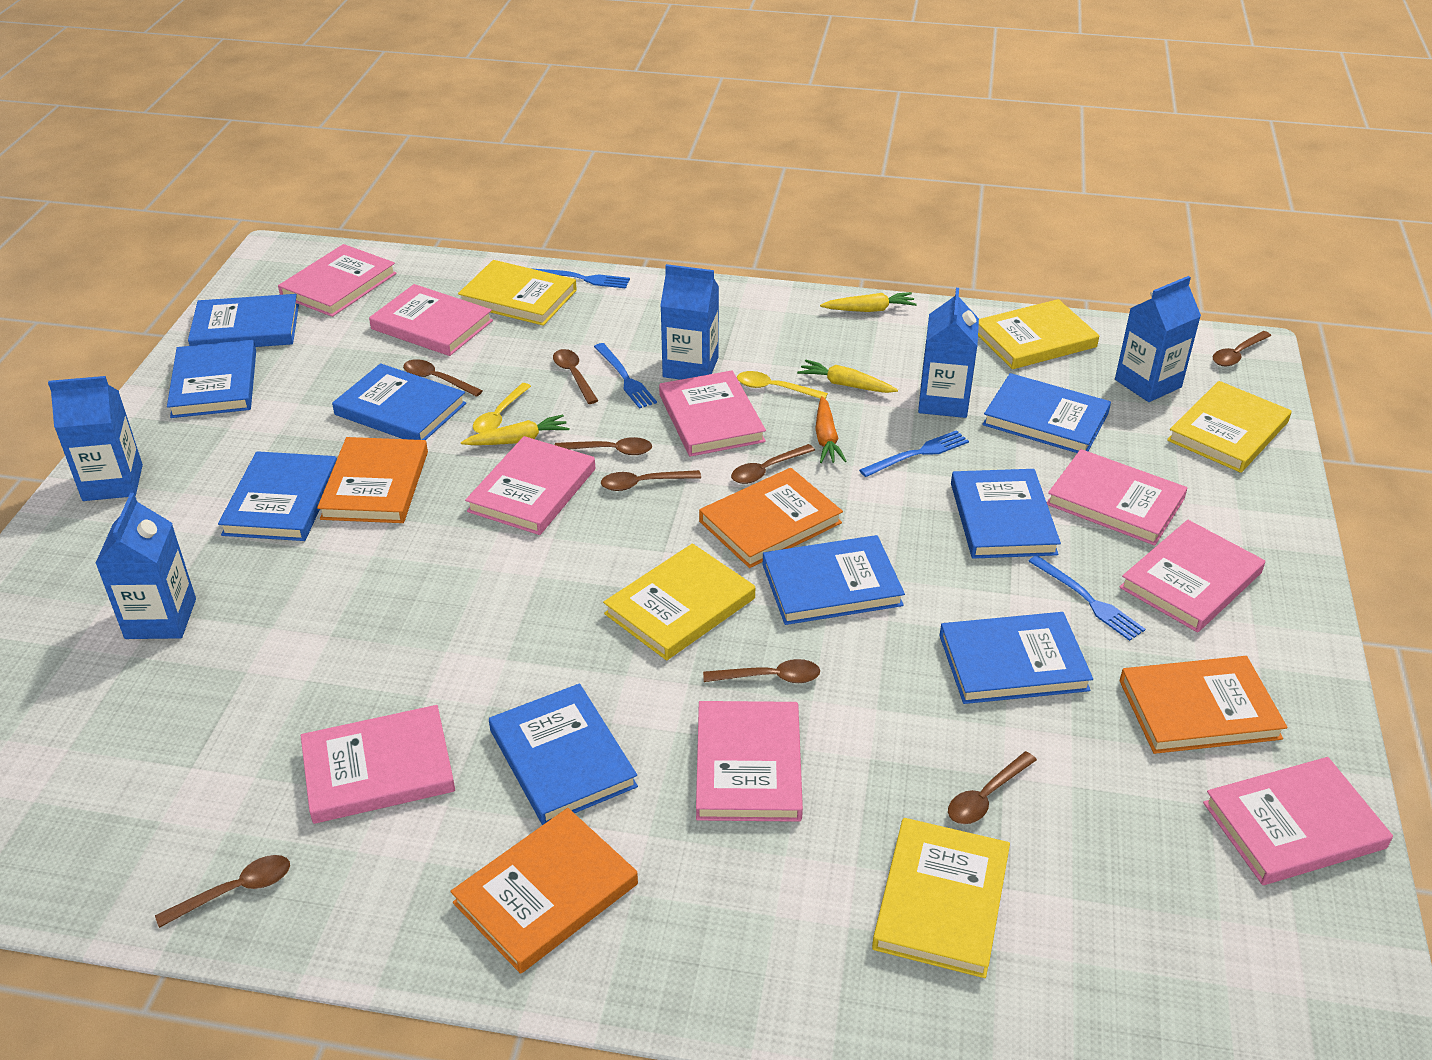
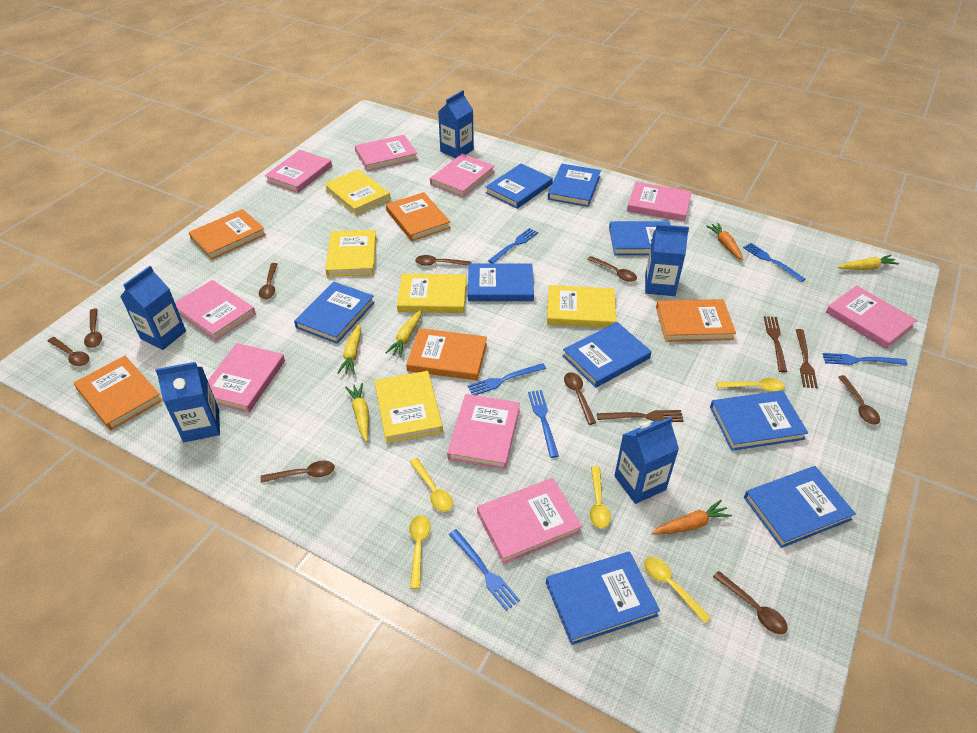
blue fork: 4 -> 6
brown fork: 0 -> 3
orange book: 4 -> 5
orange carrot: 1 -> 2
yellow carrot: 3 -> 4
yellow spoon: 2 -> 5

